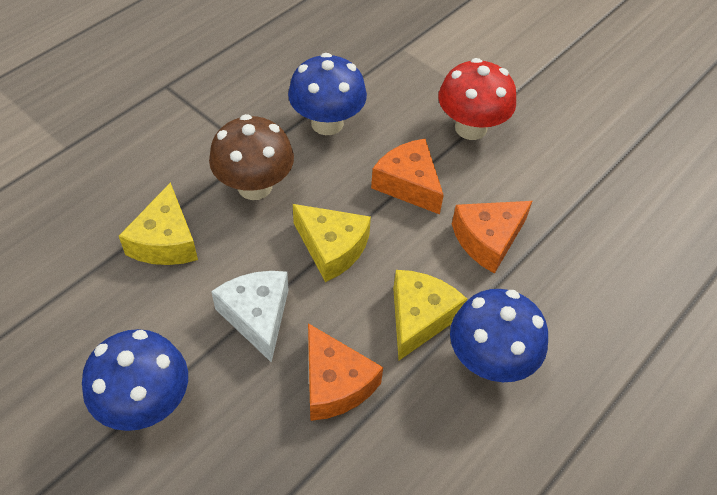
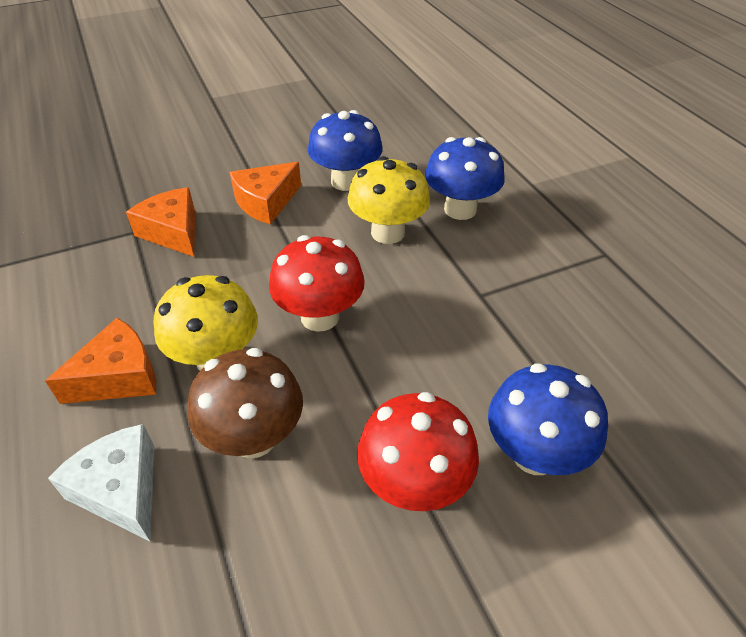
red mushroom: 1 -> 2
yellow cheese: 3 -> 0
yellow mushroom: 0 -> 2

